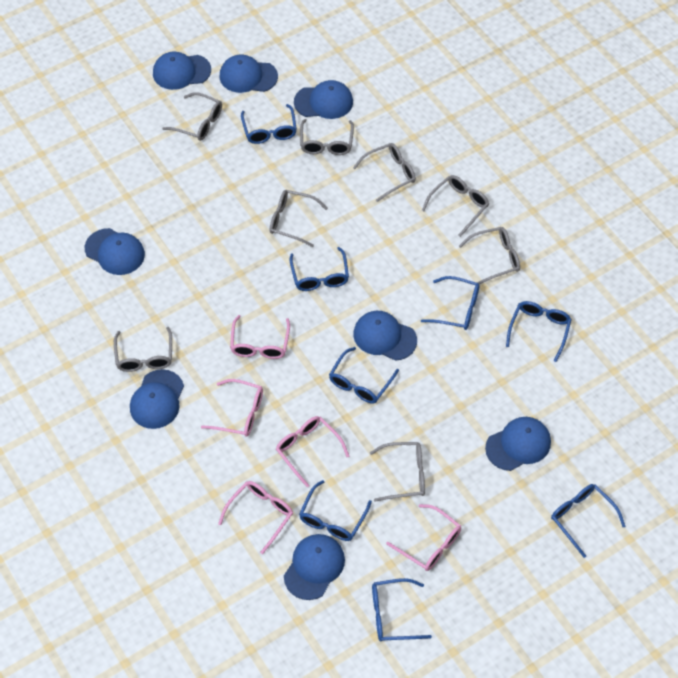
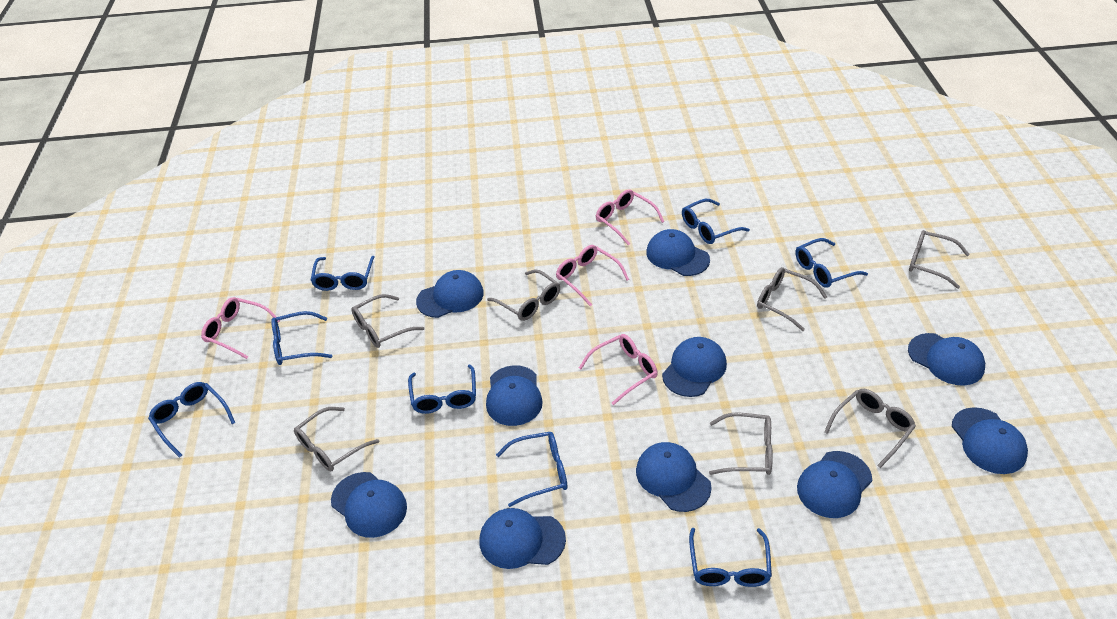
blue cap: 8 -> 10
grey glasses: 8 -> 7
pink glasses: 5 -> 4

